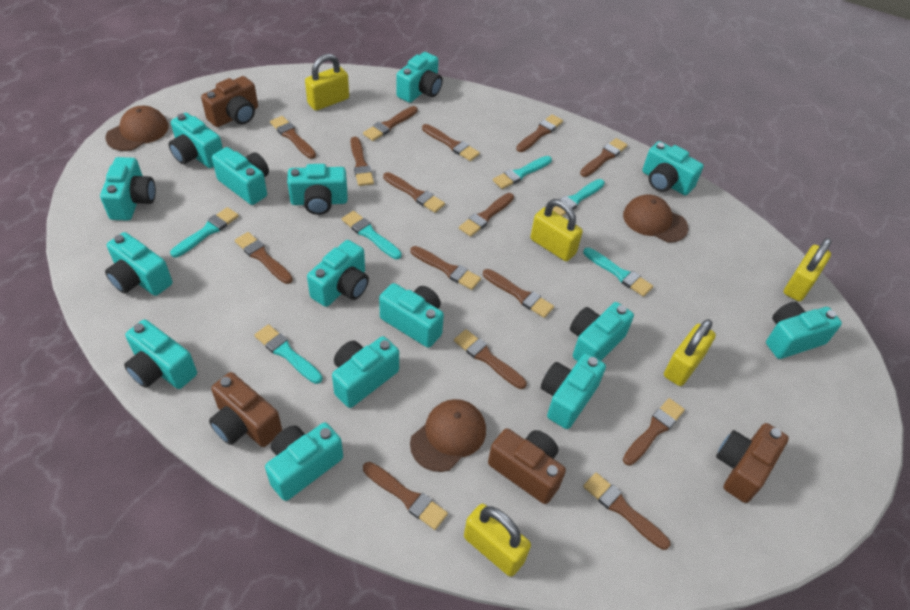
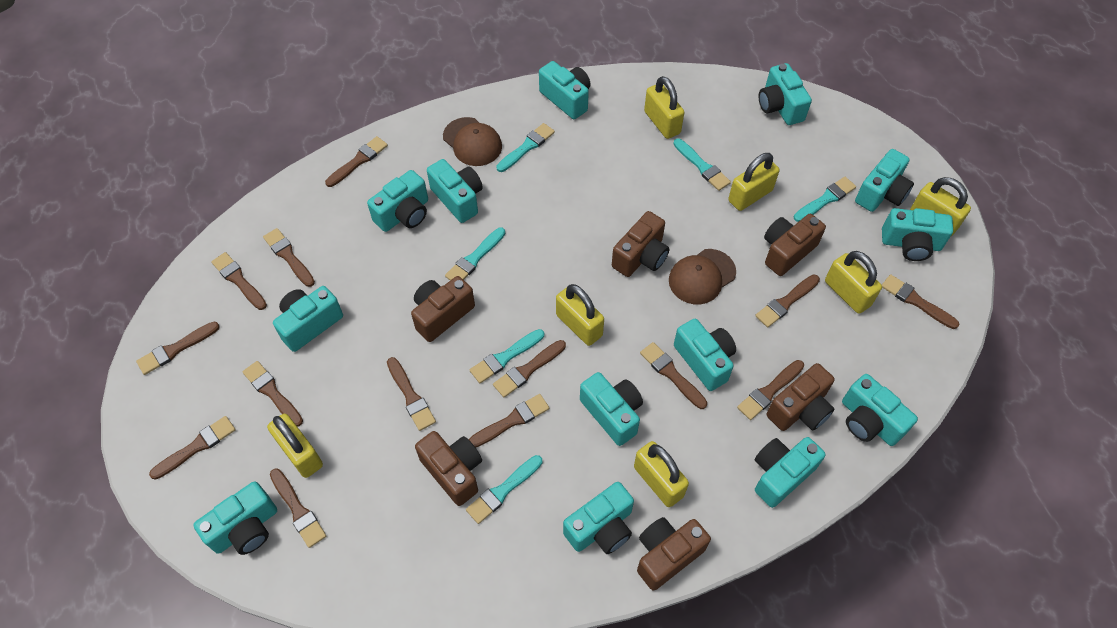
brown brush: 15 -> 14
brown camera: 4 -> 6
brown cap: 3 -> 2
turquoise camera: 15 -> 13
yellow padlock: 5 -> 7

